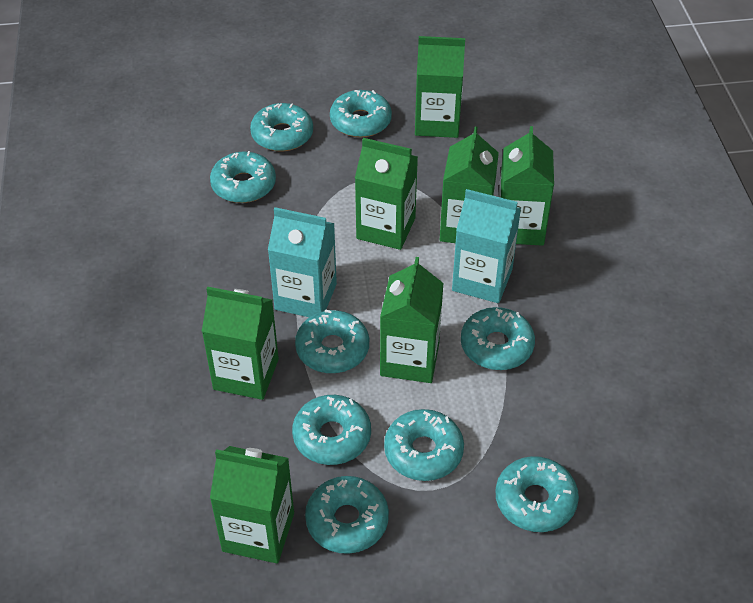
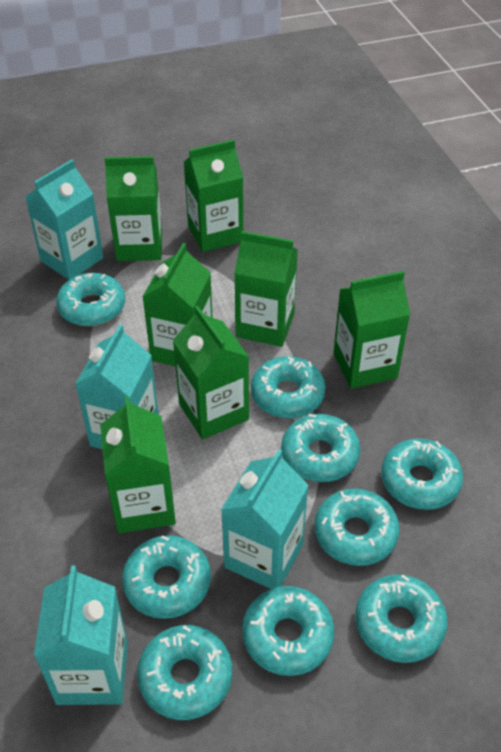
turquoise carton: 2 -> 4

